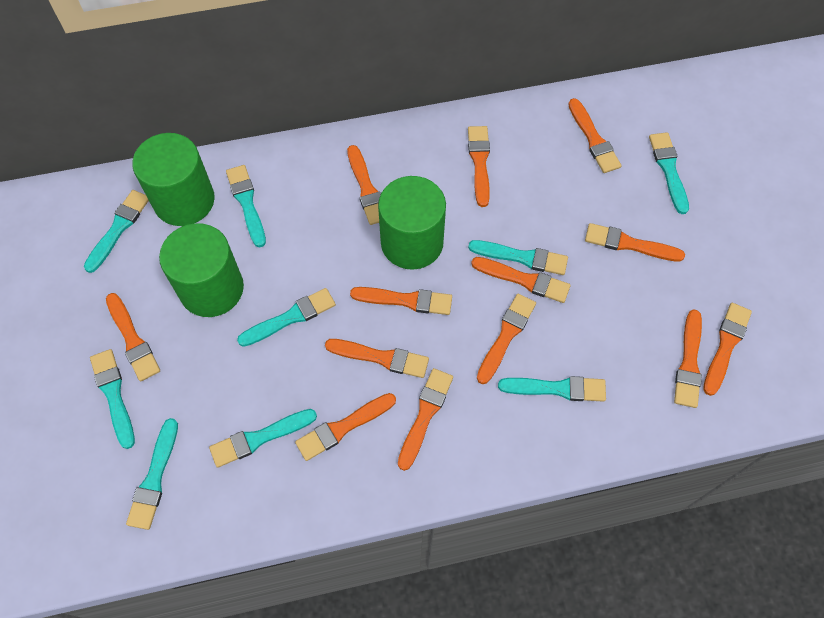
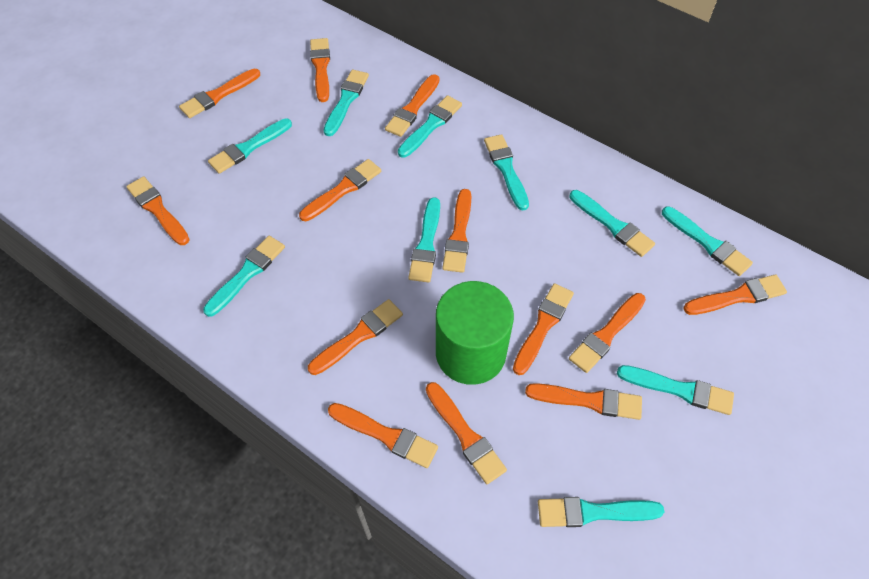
green cylinder: 3 -> 1
turquoise brush: 9 -> 10

